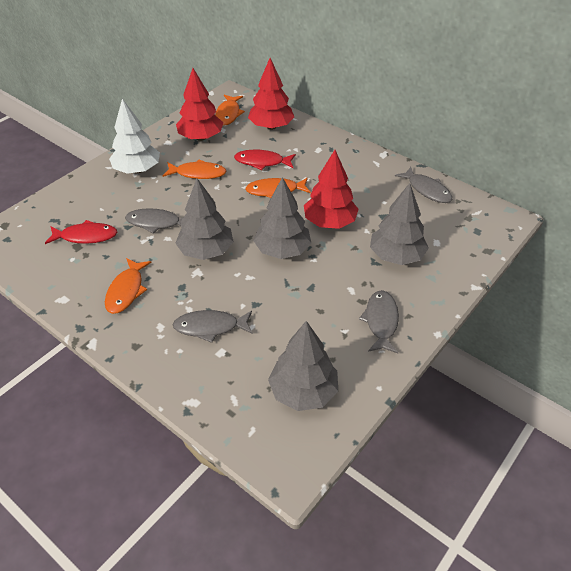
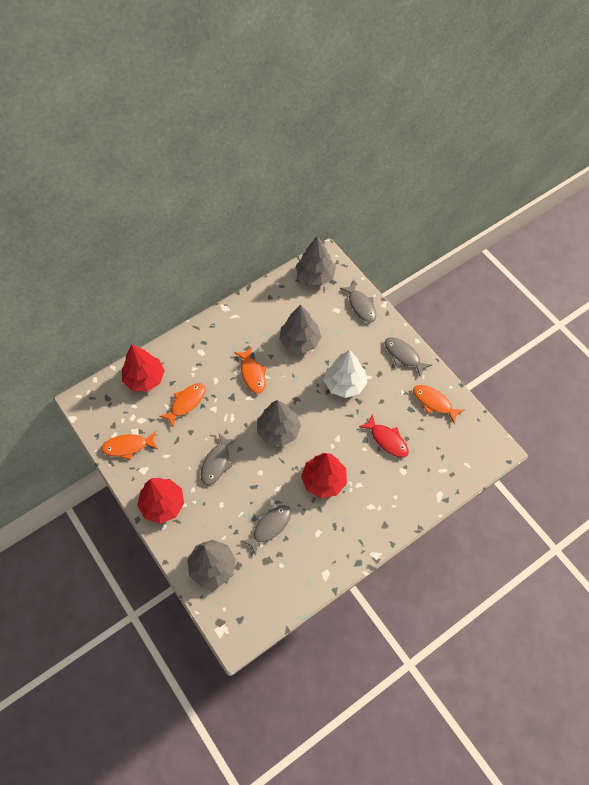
red fish: 2 -> 1

